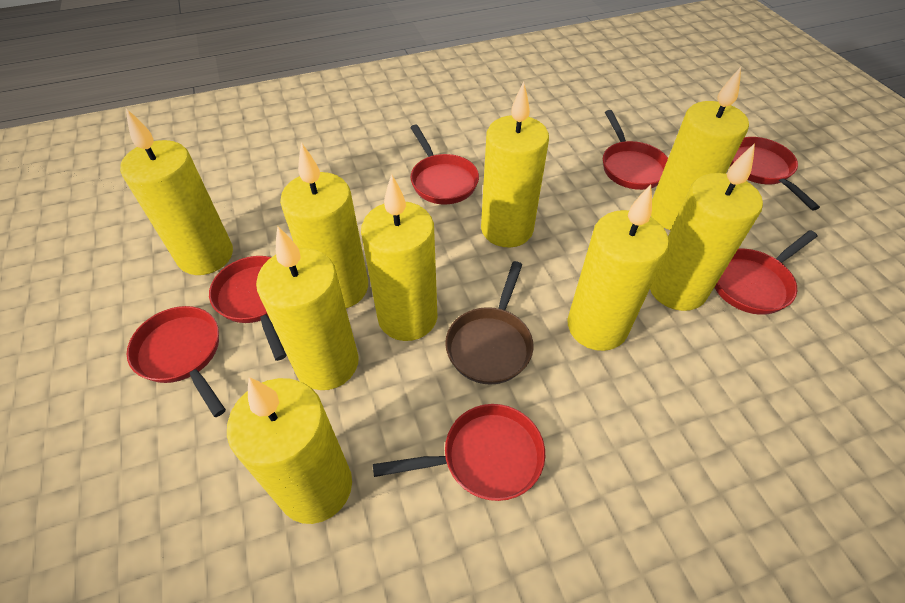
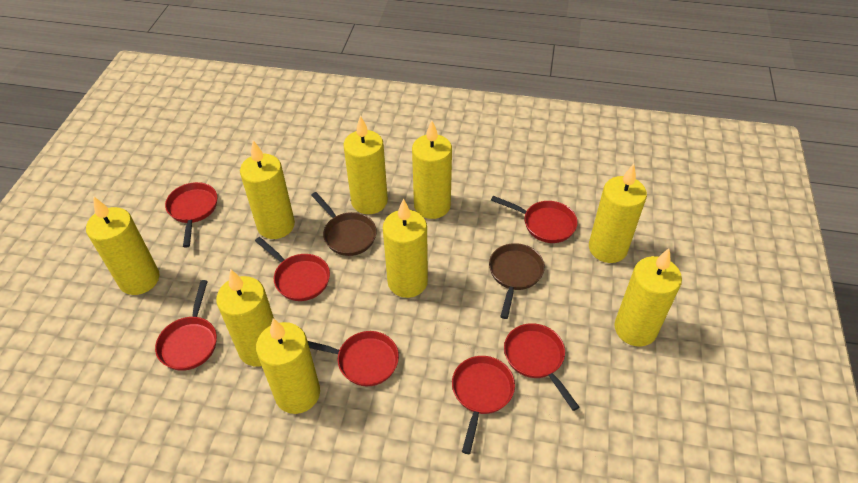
brown pan: 1 -> 2

